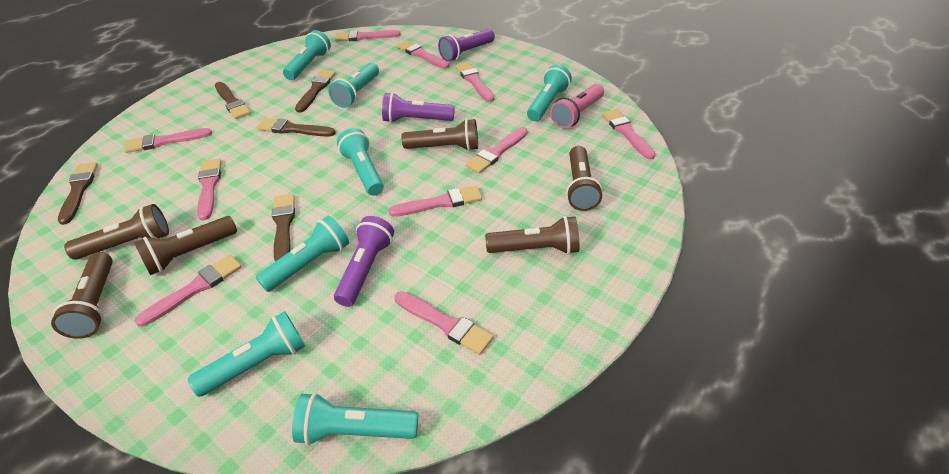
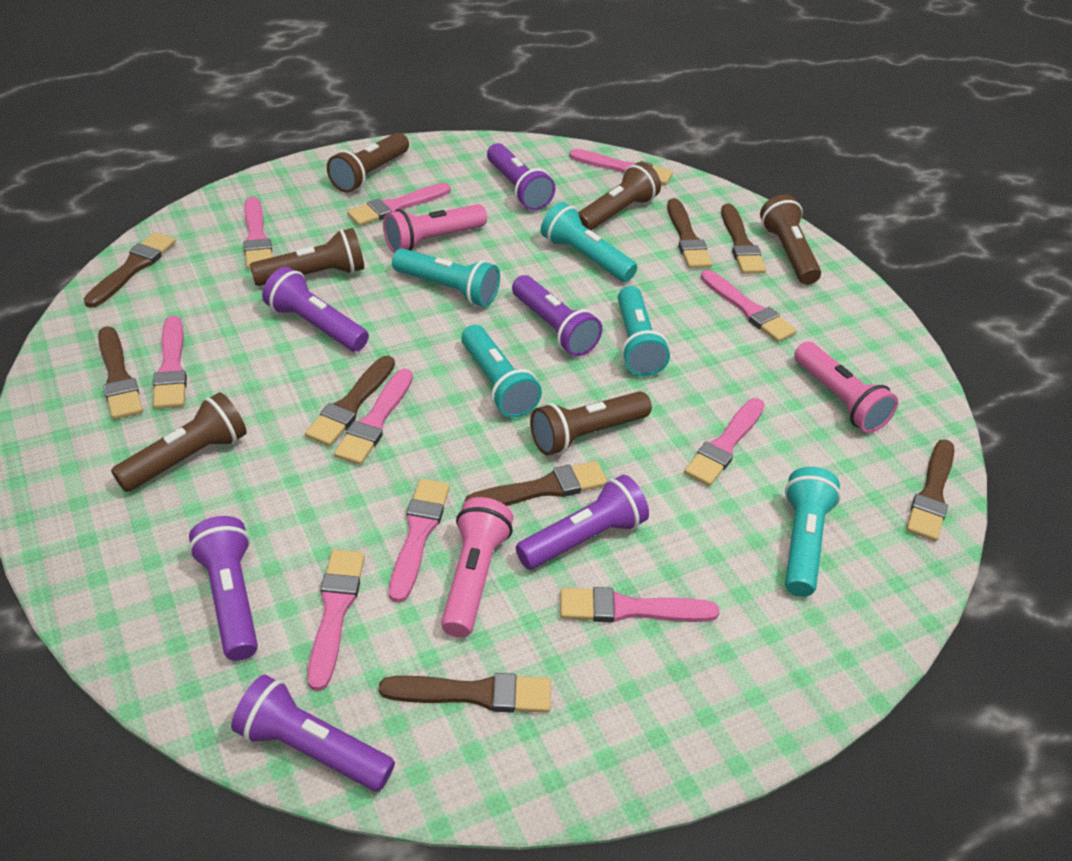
brown brush: 5 -> 8
pink flashlight: 1 -> 3
purple flashlight: 3 -> 6
turquoise flashlight: 7 -> 5

